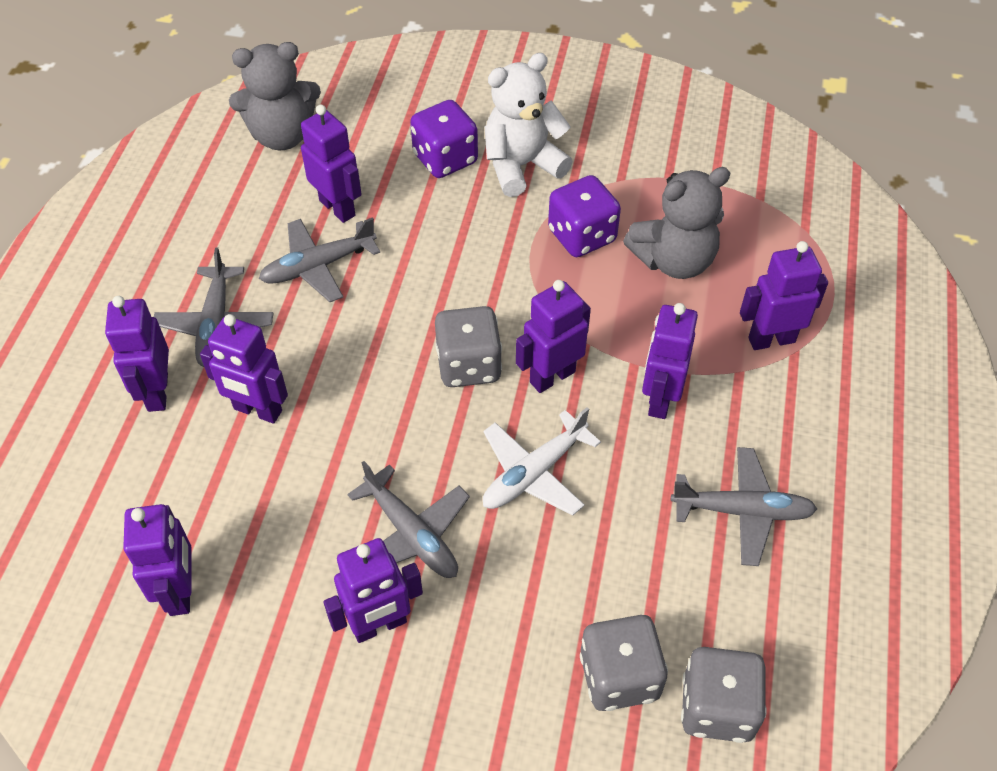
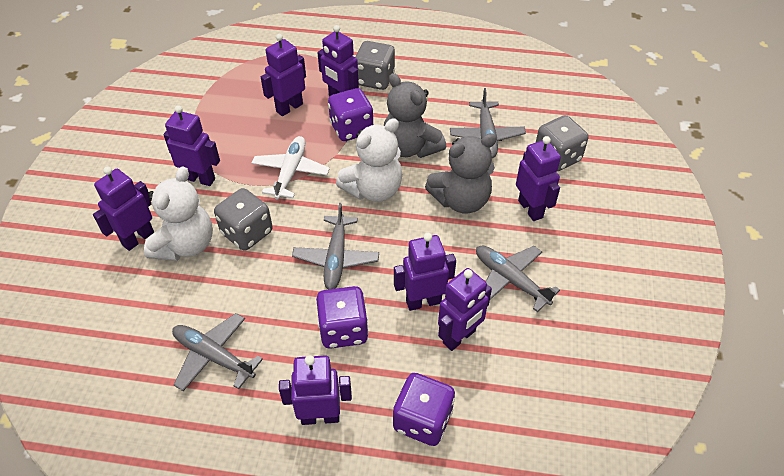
purple dice: 2 -> 3
white teddy bear: 1 -> 2

